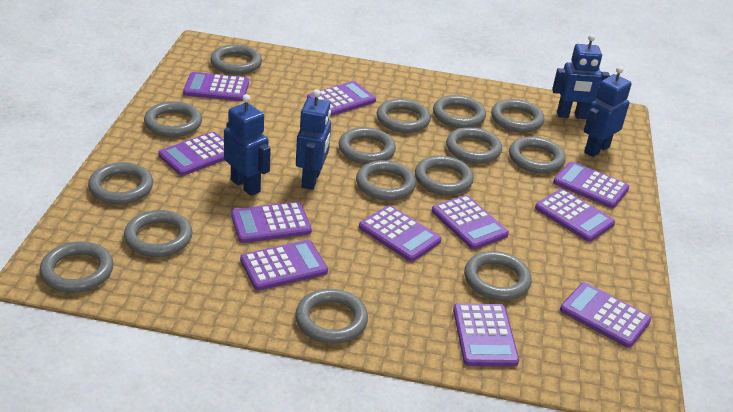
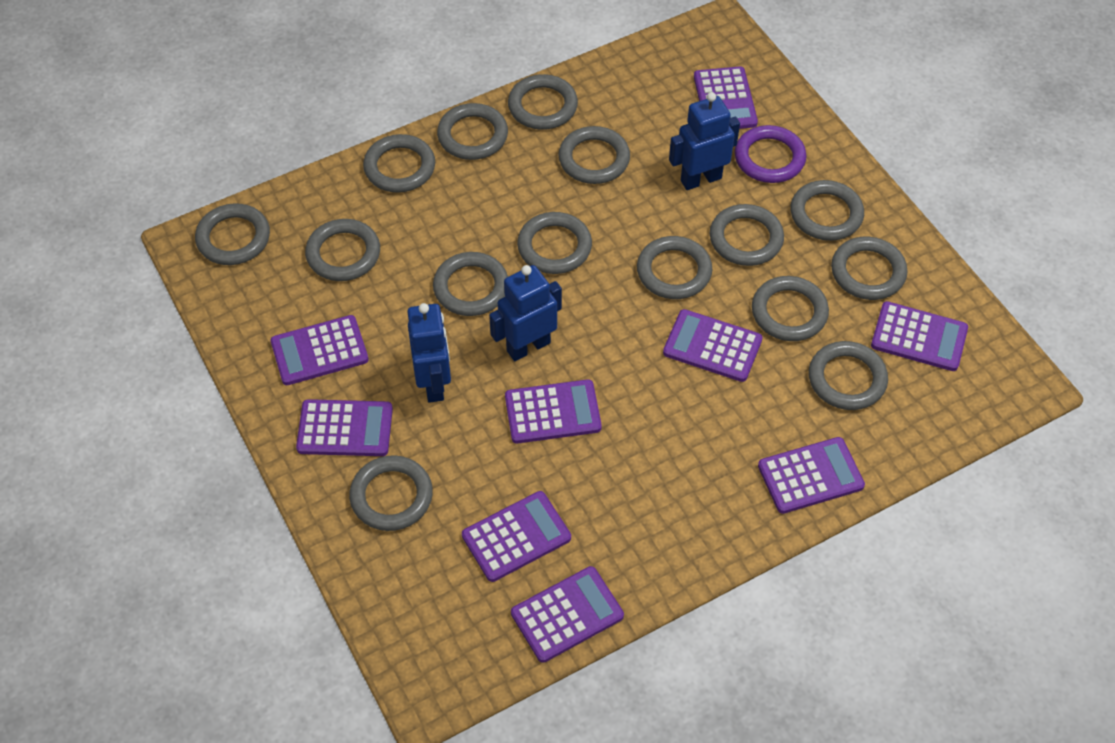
blue robot: 4 -> 3
purple calculator: 11 -> 9
purple ring: 0 -> 1

